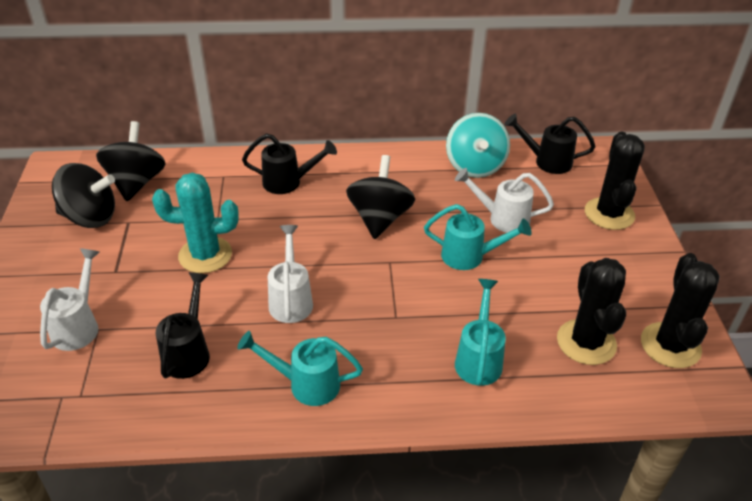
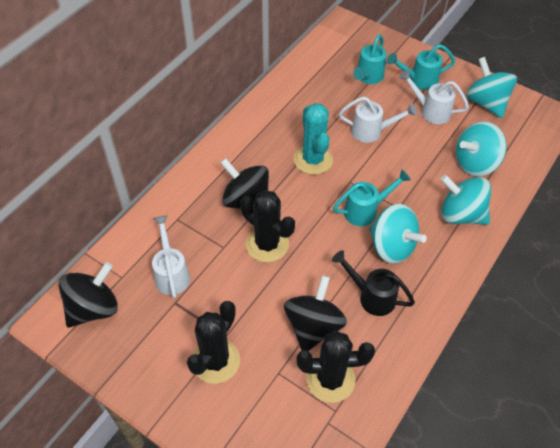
black watering can: 3 -> 1
turquoise spinning top: 1 -> 4

